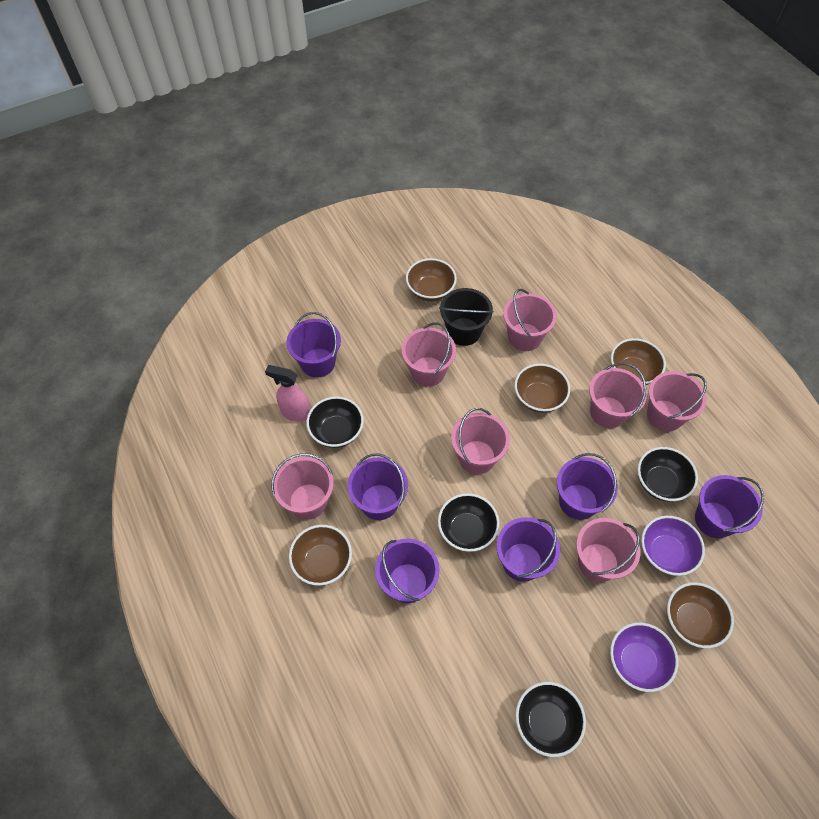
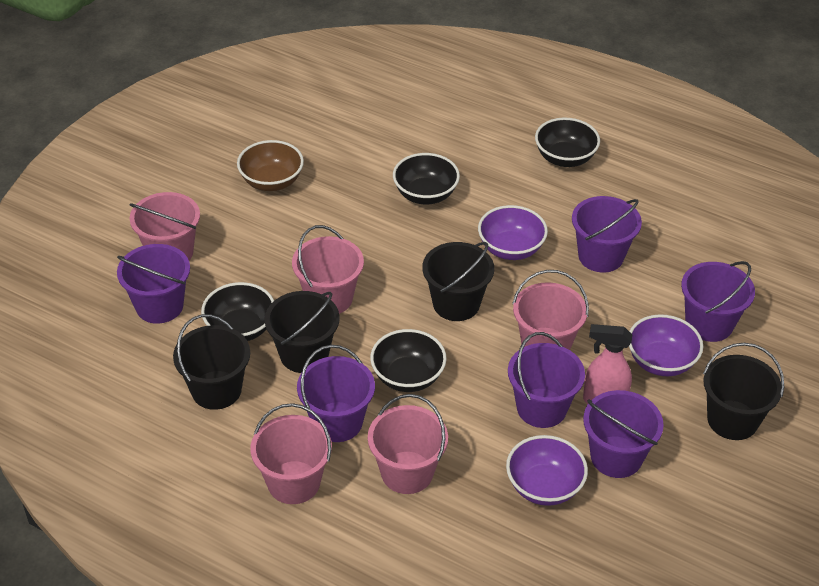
black bucket: 1 -> 4
brown bowl: 5 -> 1
pink bucket: 7 -> 5
purple bowl: 2 -> 3

